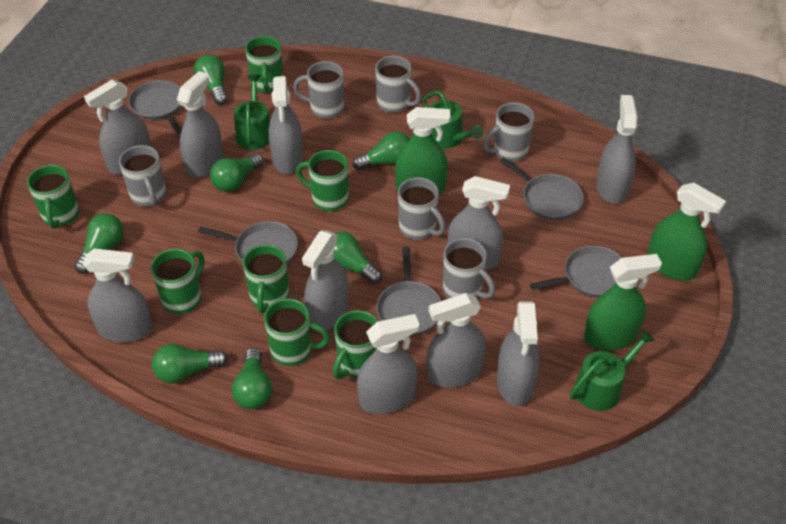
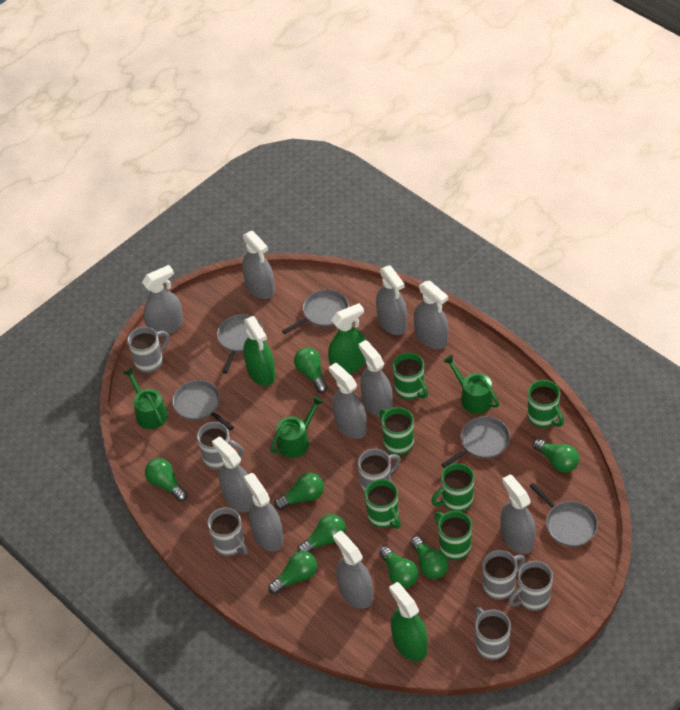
green light bulb: 7 -> 8
green mug: 7 -> 6
grey mug: 6 -> 7

